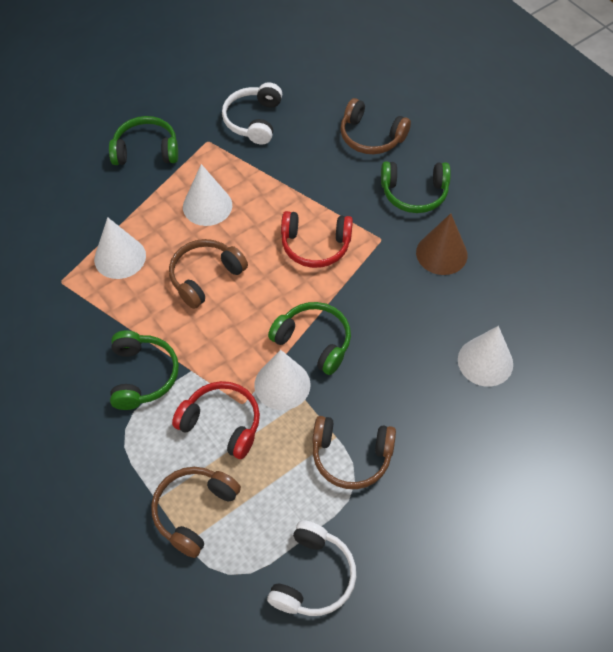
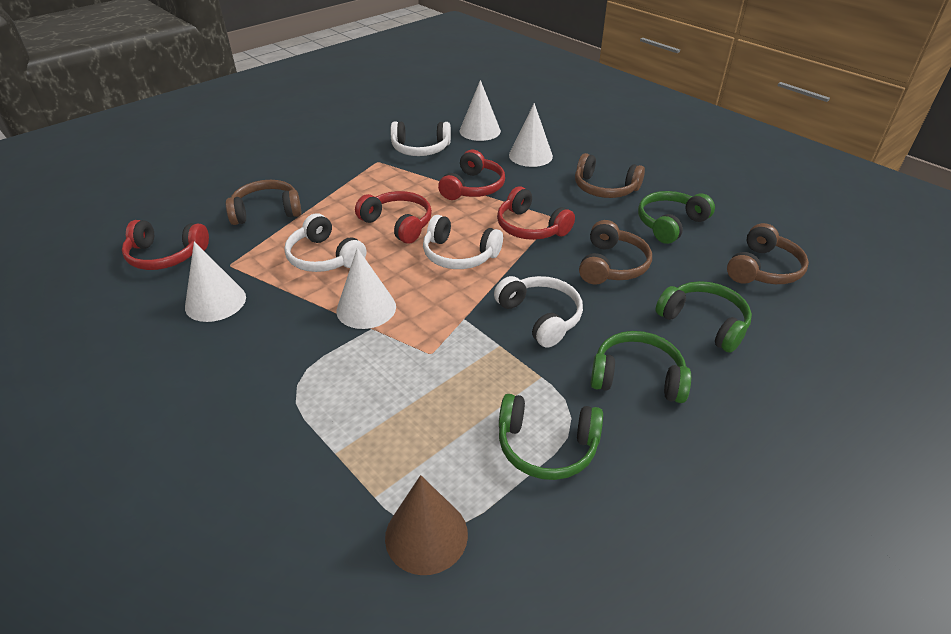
red headphones: 2 -> 4
white headphones: 2 -> 4

